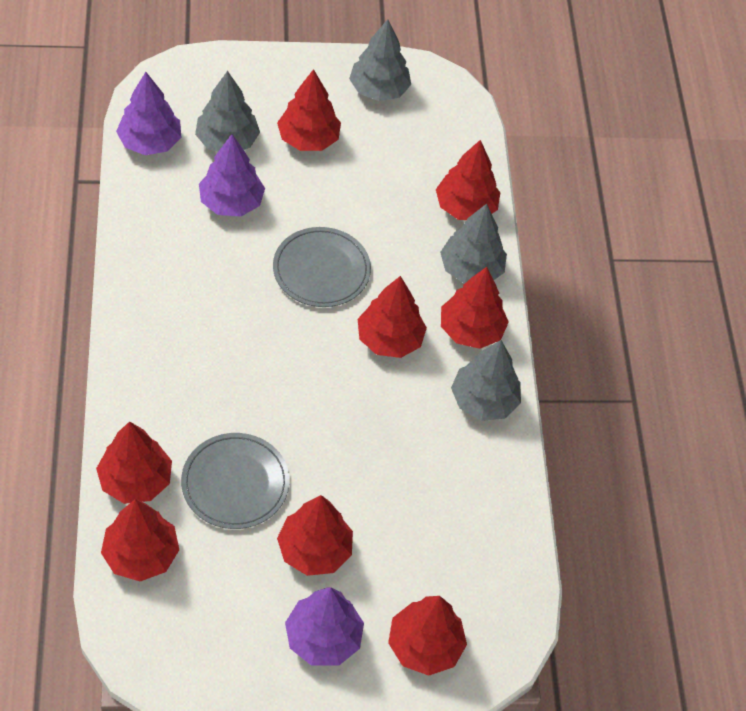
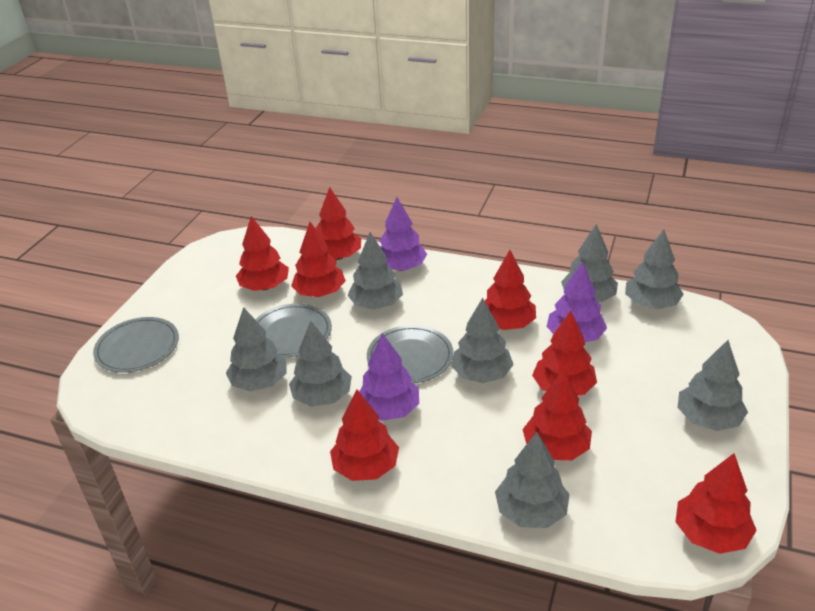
grey plate: 2 -> 3
grey tree: 4 -> 8

